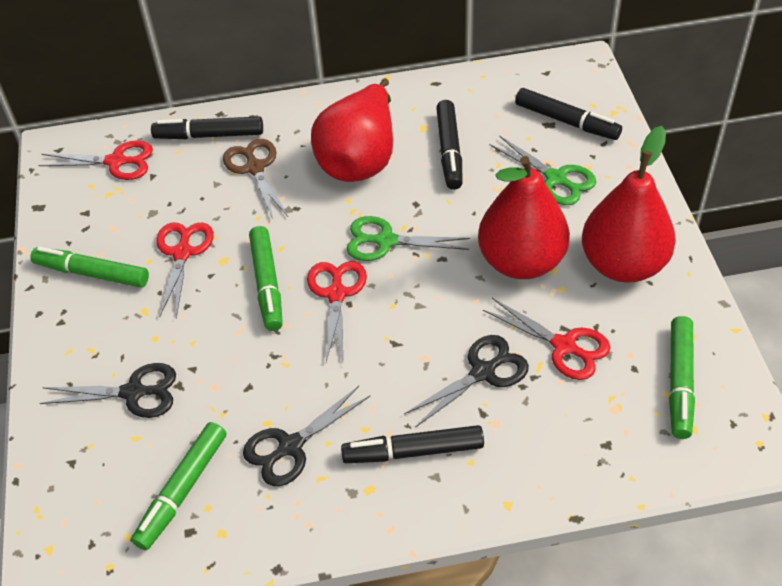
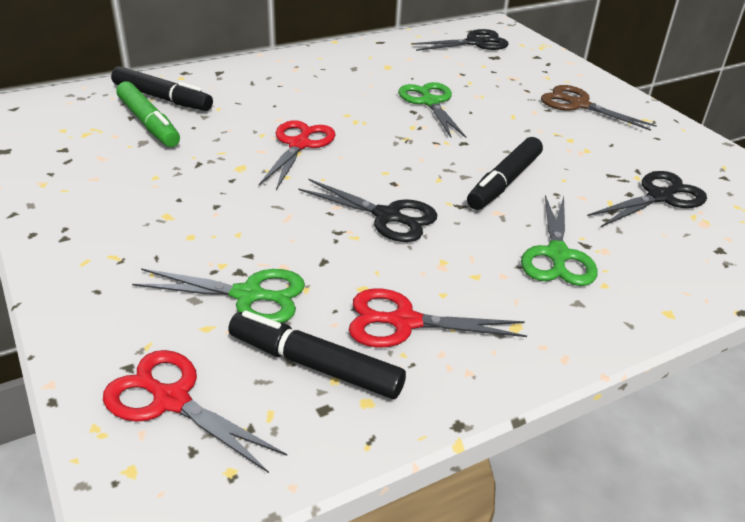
black marker: 4 -> 3
green marker: 4 -> 1
green scissors: 2 -> 3
red pear: 3 -> 0
red scissors: 4 -> 3

